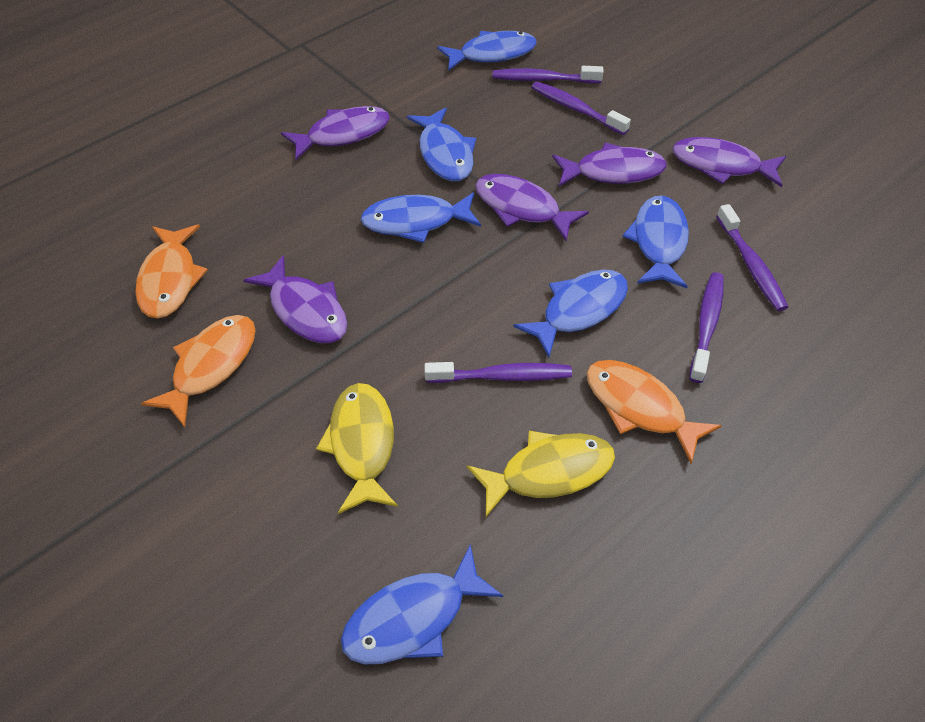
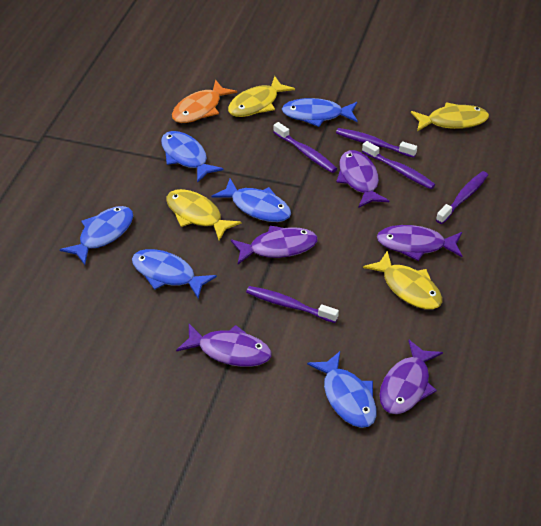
orange fish: 3 -> 1
yellow fish: 2 -> 4

